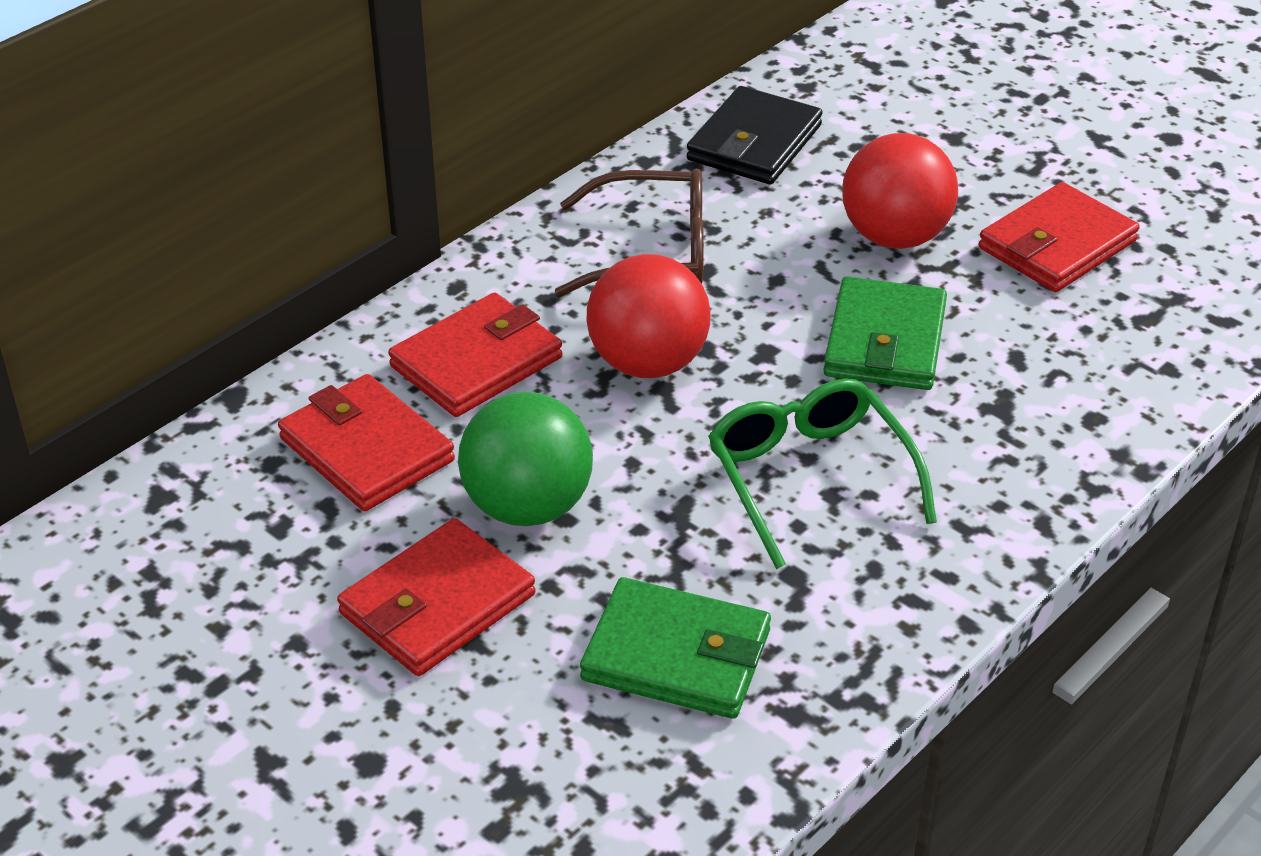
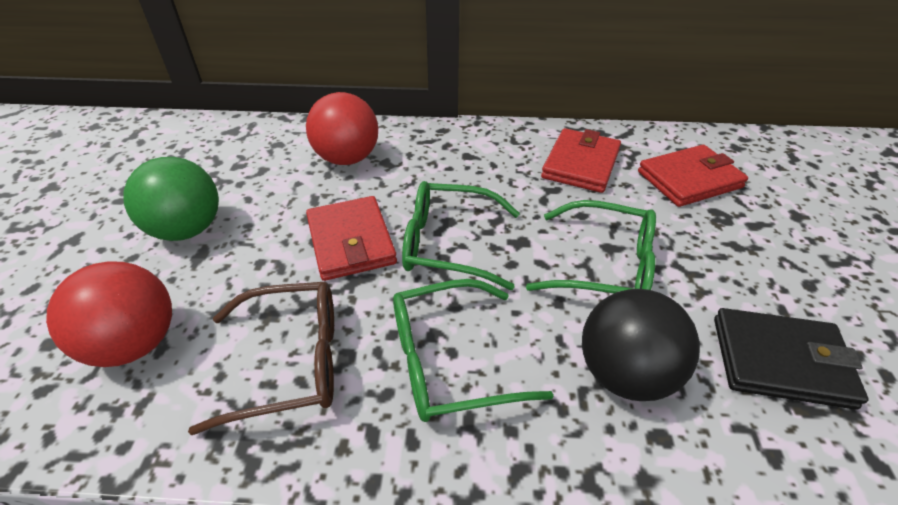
black ball: 0 -> 1
green glasses: 1 -> 3
green wallet: 2 -> 0
red wallet: 4 -> 3

